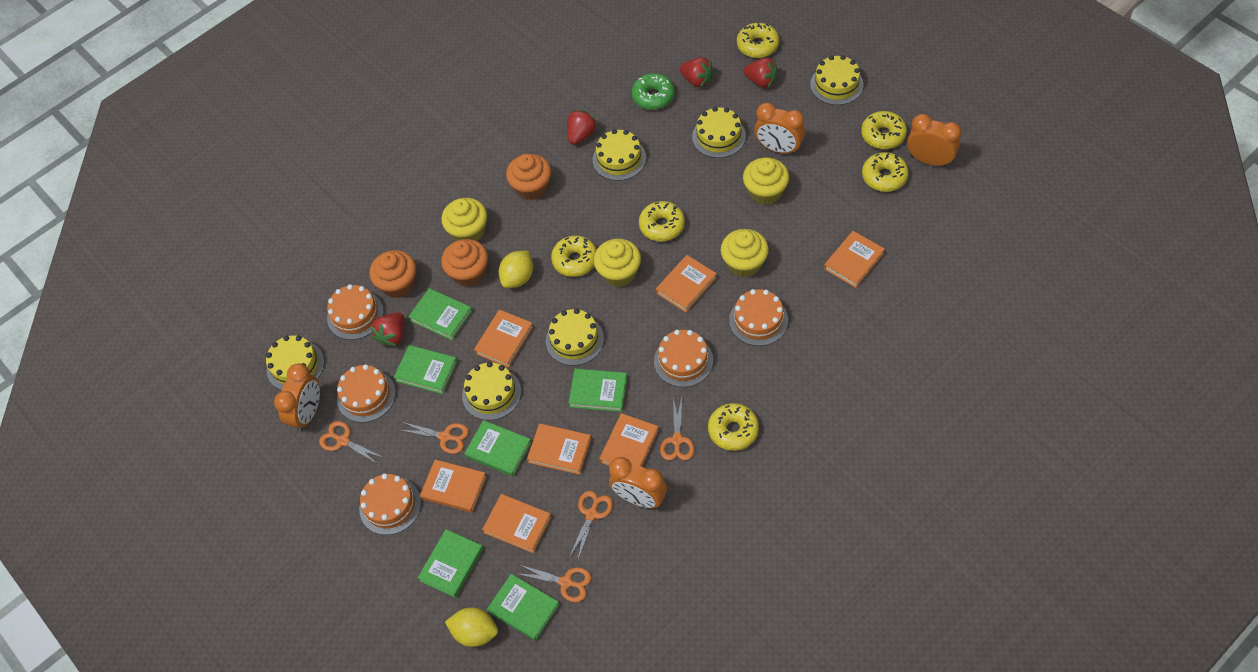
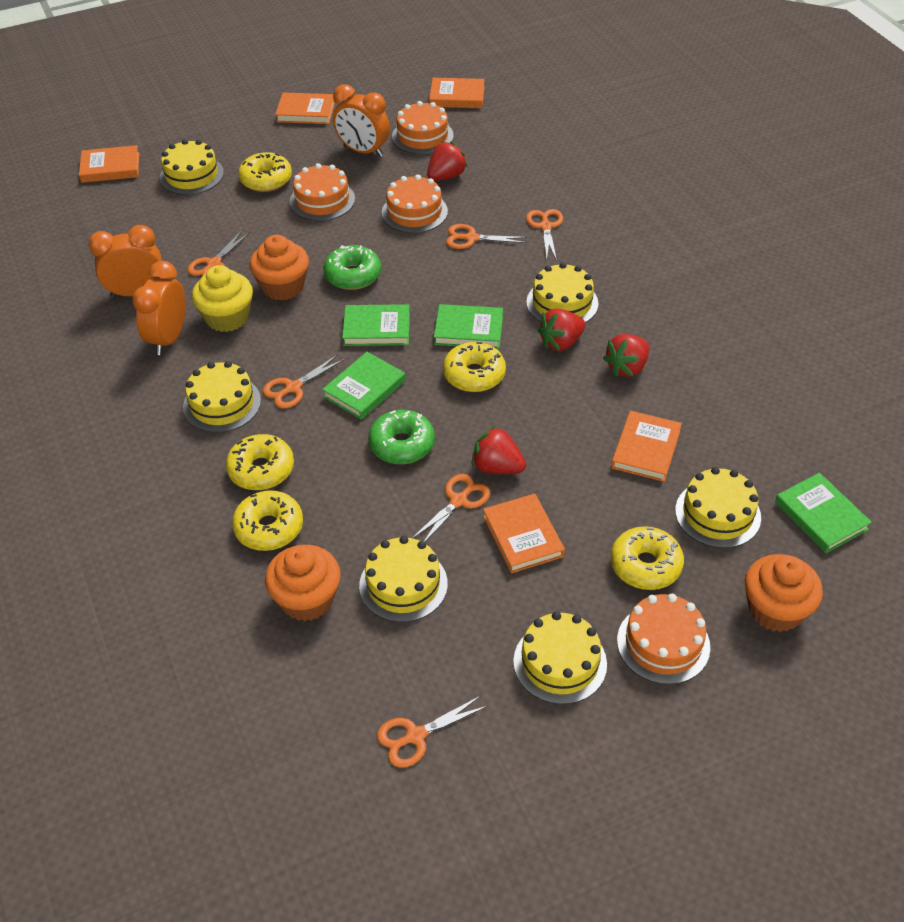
green book: 6 -> 4
green donut: 1 -> 2
orange book: 7 -> 5
orange cake: 5 -> 4
orange clock: 4 -> 3
orange scissors: 5 -> 6
yellow cupcake: 4 -> 1
yellow donut: 6 -> 5
yellow lemon: 2 -> 0

